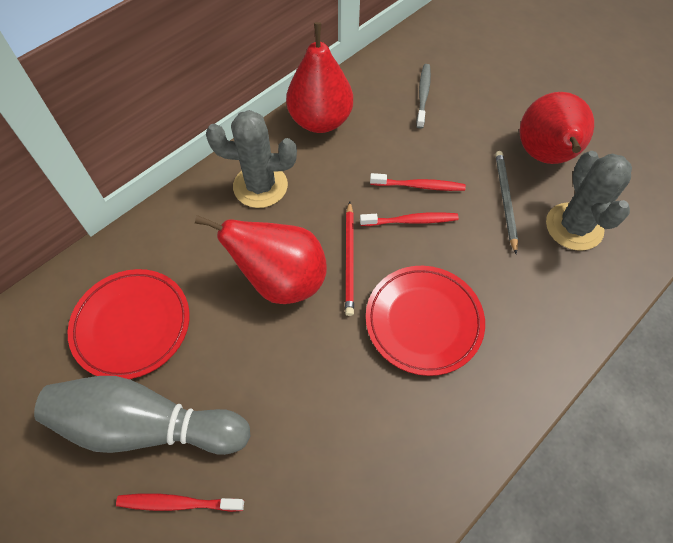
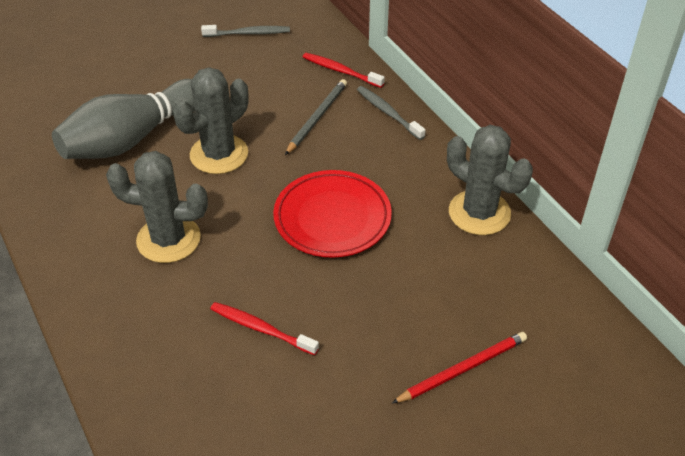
grey cactus: 2 -> 3
grey toothbrush: 1 -> 2
red pear: 3 -> 0
red plate: 2 -> 1
red toothbrush: 3 -> 2

